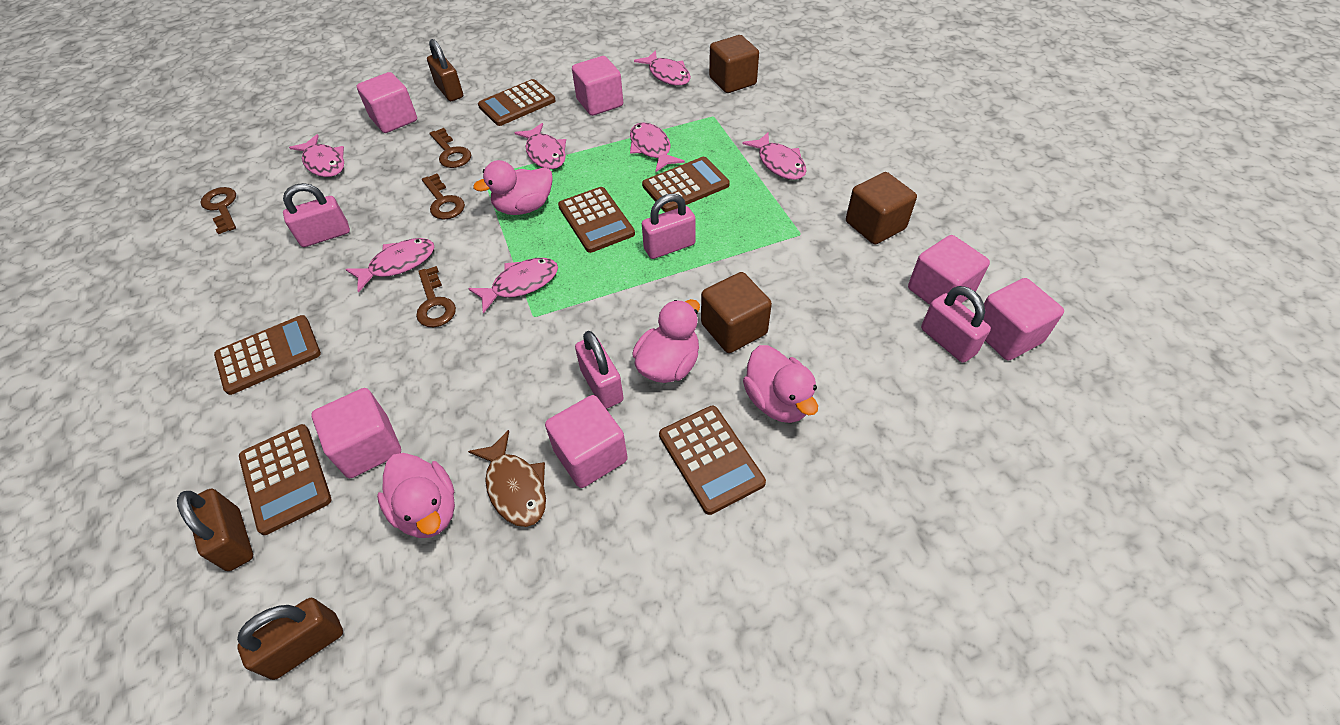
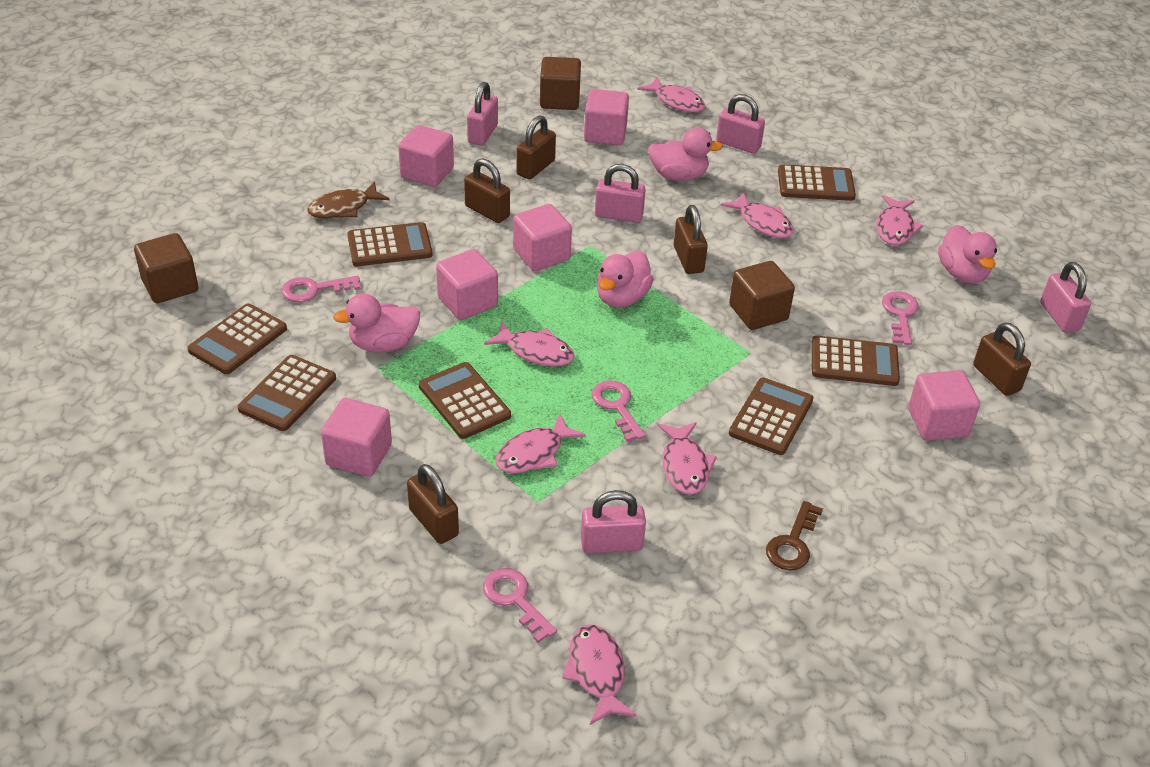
brown calculator: 6 -> 7
brown key: 4 -> 1
brown padlock: 3 -> 5
pink key: 0 -> 4
pink padlock: 4 -> 5

